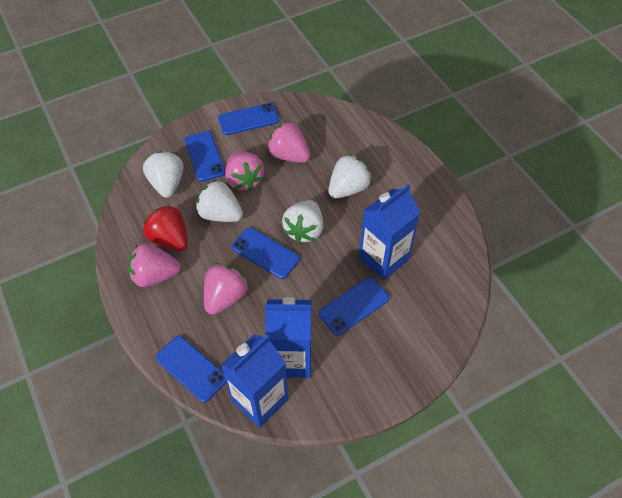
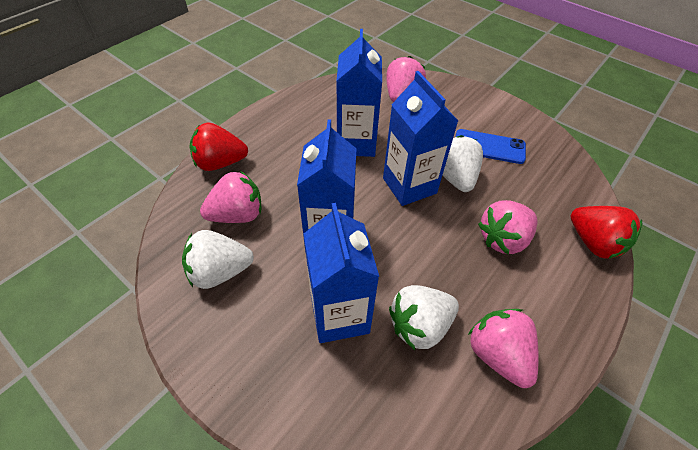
blue carton: 3 -> 4
blue phone: 5 -> 1
red strawberry: 1 -> 2
white strawberry: 4 -> 3

